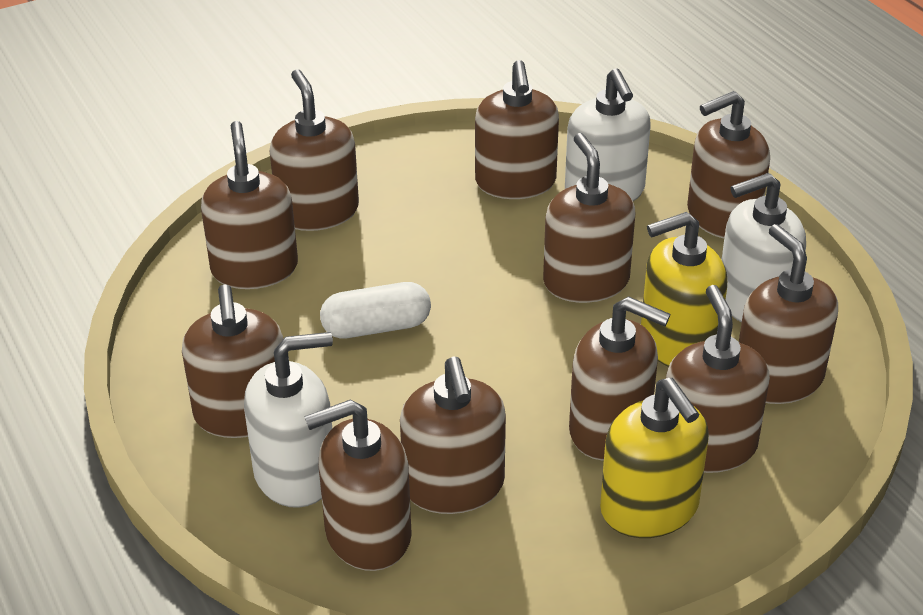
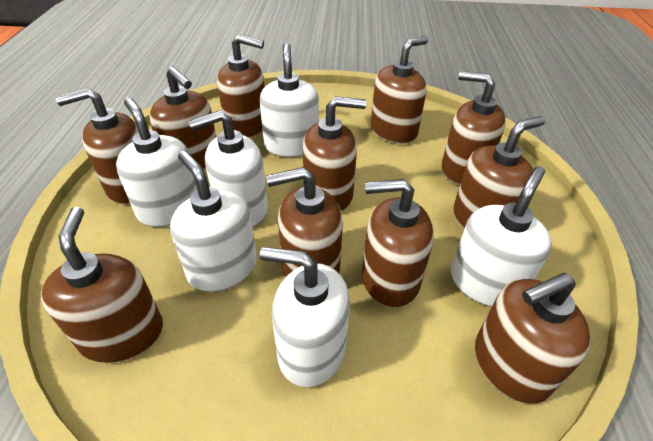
white capsule: 1 -> 0
white soap dispenser: 3 -> 6
yellow soap dispenser: 2 -> 0

